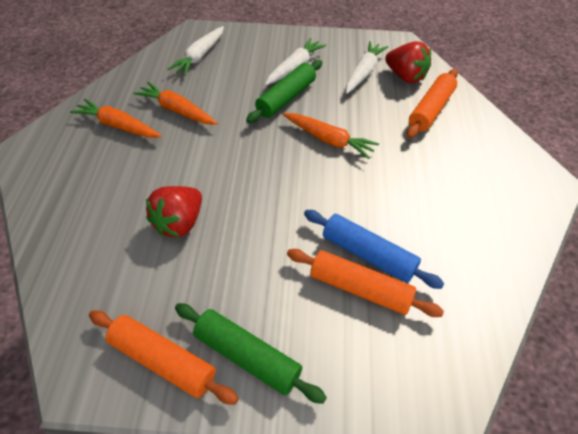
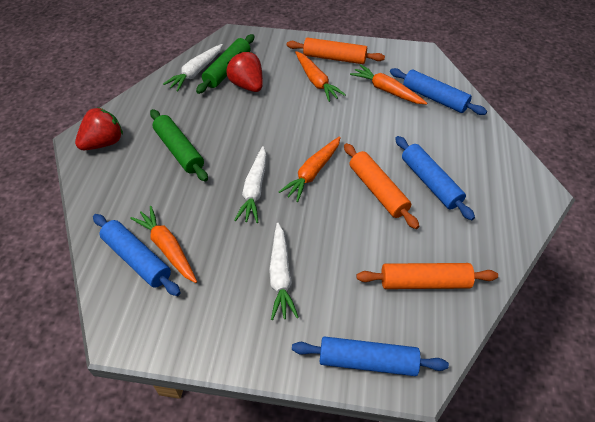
blue rolling pin: 1 -> 4
orange carrot: 3 -> 4

